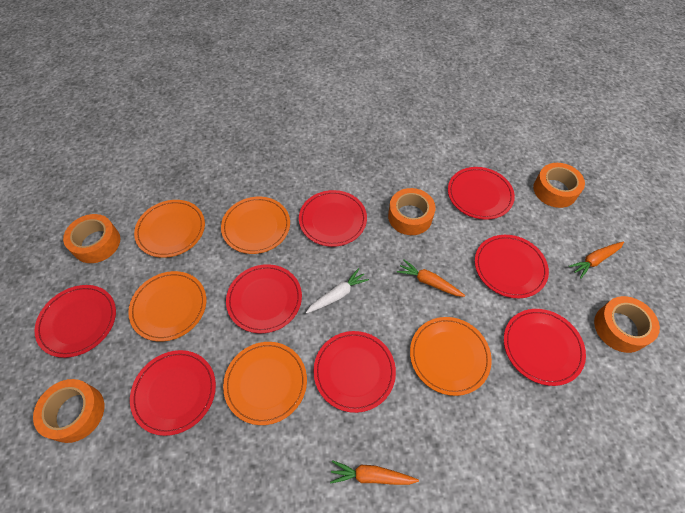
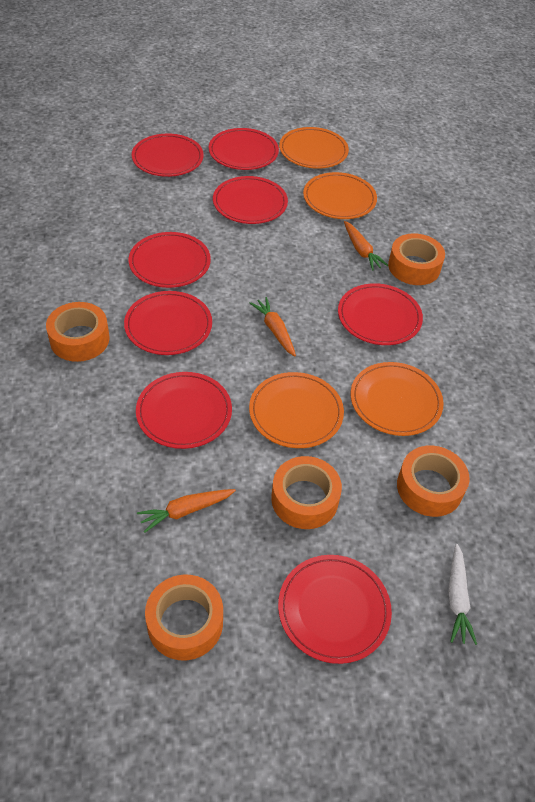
orange plate: 5 -> 4

